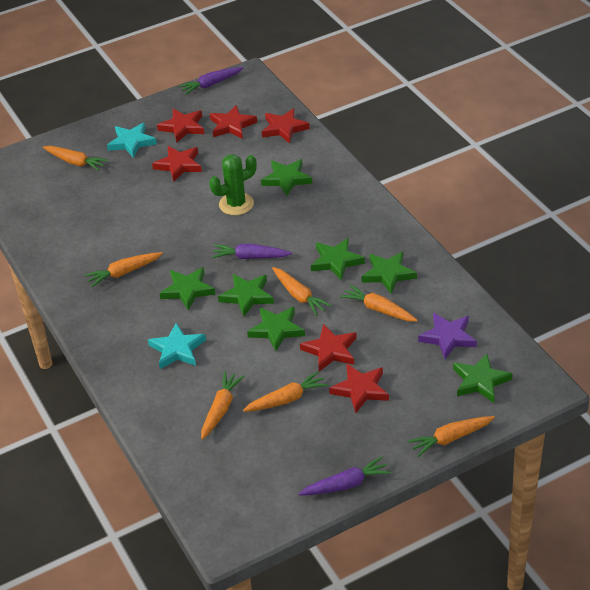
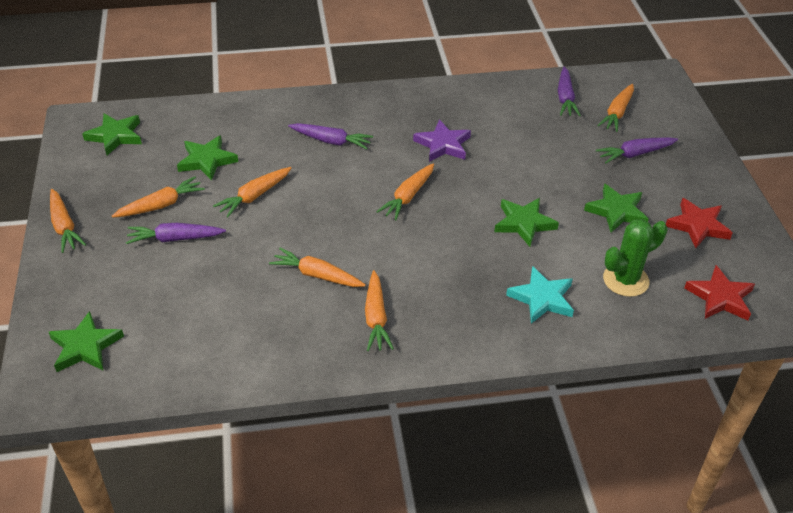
green star: 7 -> 5
purple carrot: 3 -> 4
red star: 6 -> 2
turquoise star: 2 -> 1

